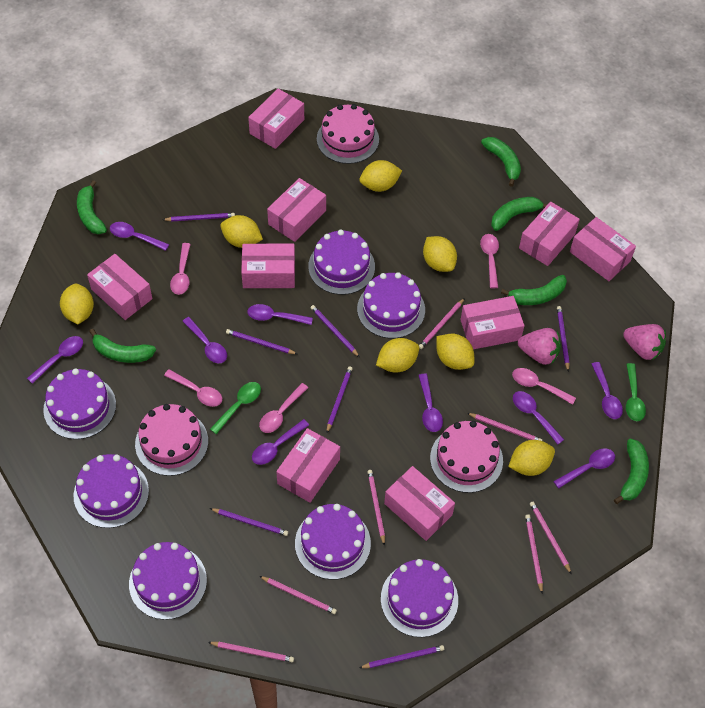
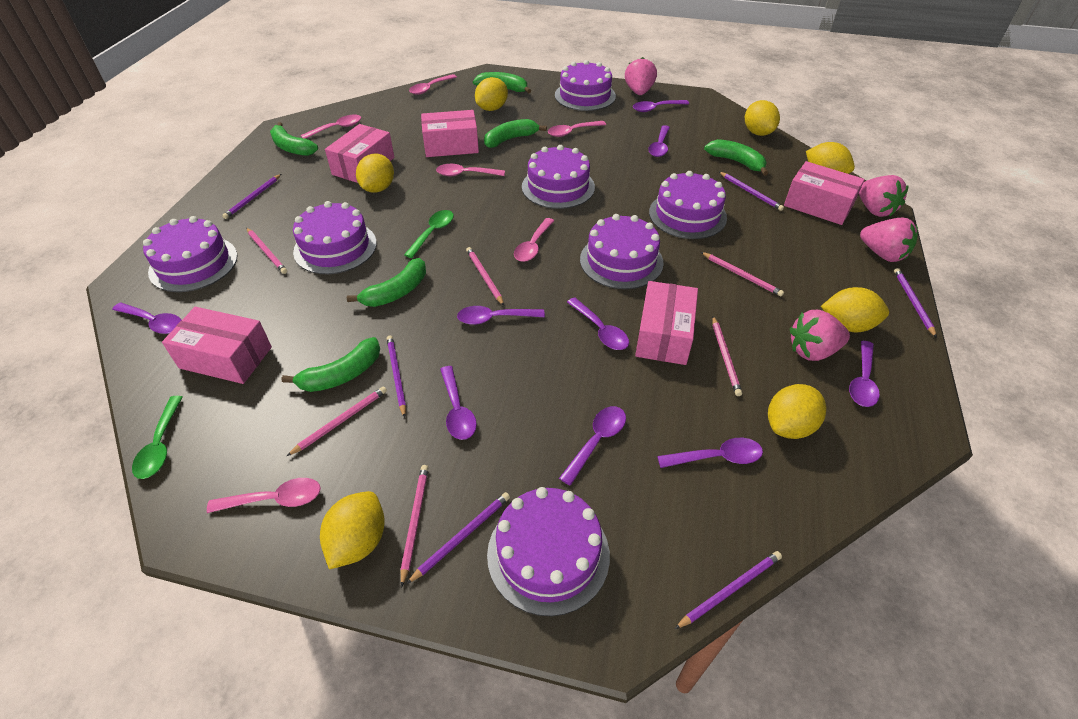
pink box: 9 -> 5
pink cake: 3 -> 0
pink pencil: 7 -> 6
pink spoon: 5 -> 6
pink strawberry: 2 -> 4
purple pencil: 7 -> 6

